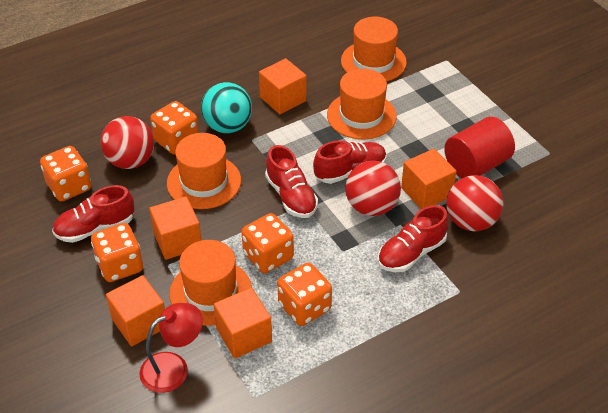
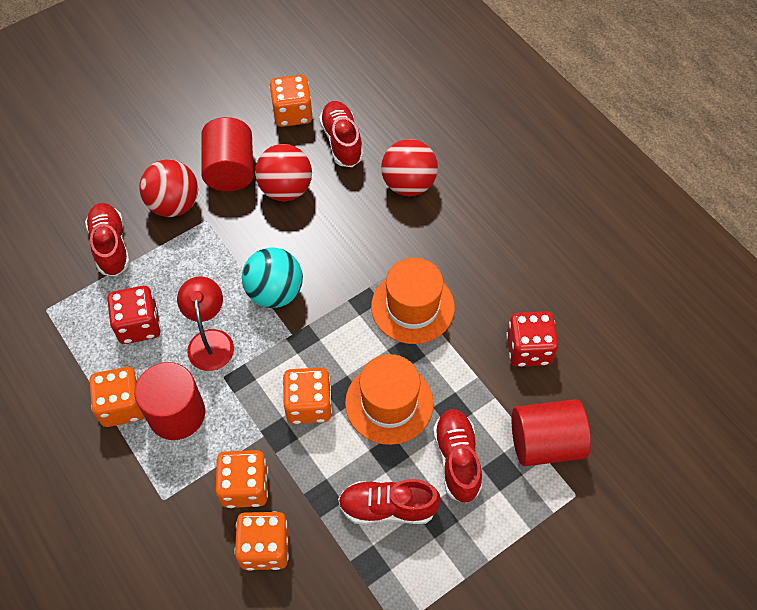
orange cube: 5 -> 0
orange hat: 4 -> 2
red cylinder: 1 -> 3
red dice: 0 -> 2

